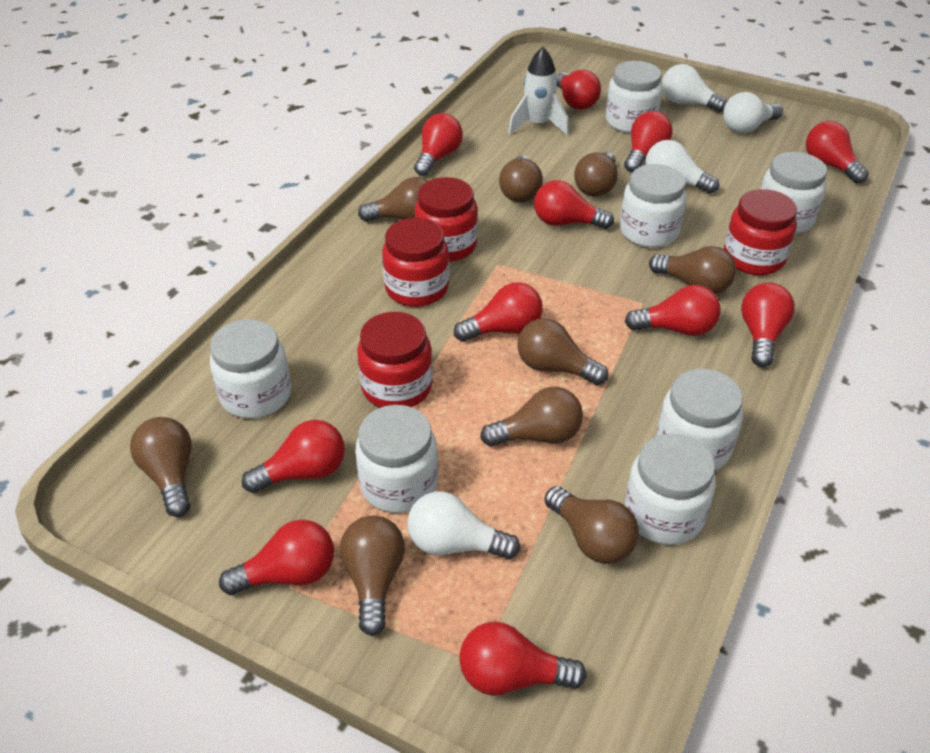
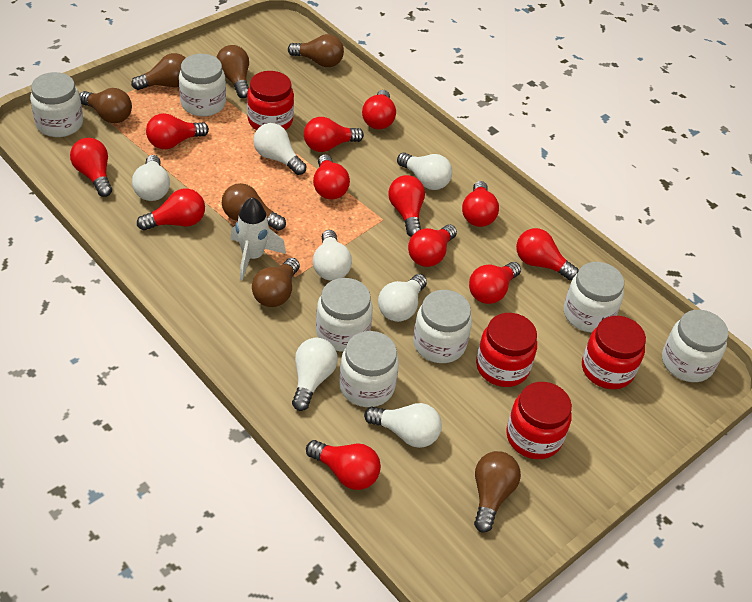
brown light bulb: 9 -> 7
red light bulb: 11 -> 12
white light bulb: 4 -> 7

